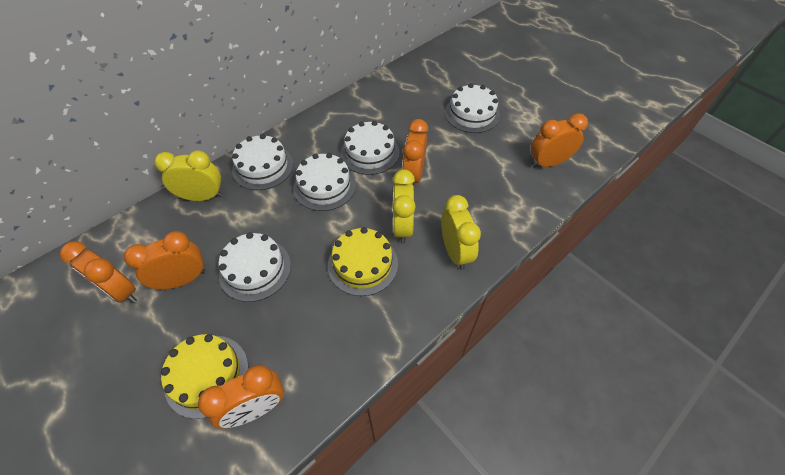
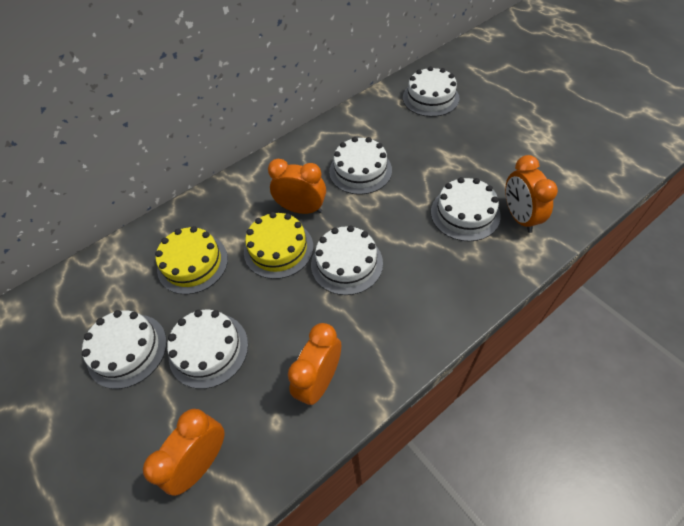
orange clock: 5 -> 4
white cake: 5 -> 6
yellow clock: 3 -> 0

